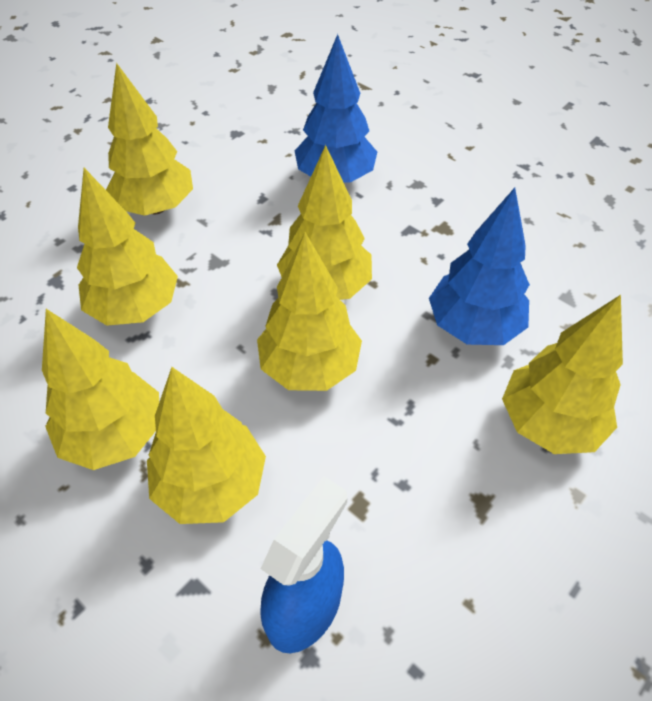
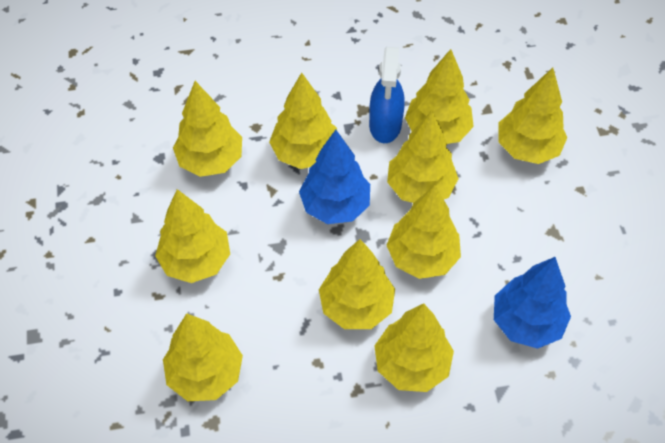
yellow tree: 7 -> 10

